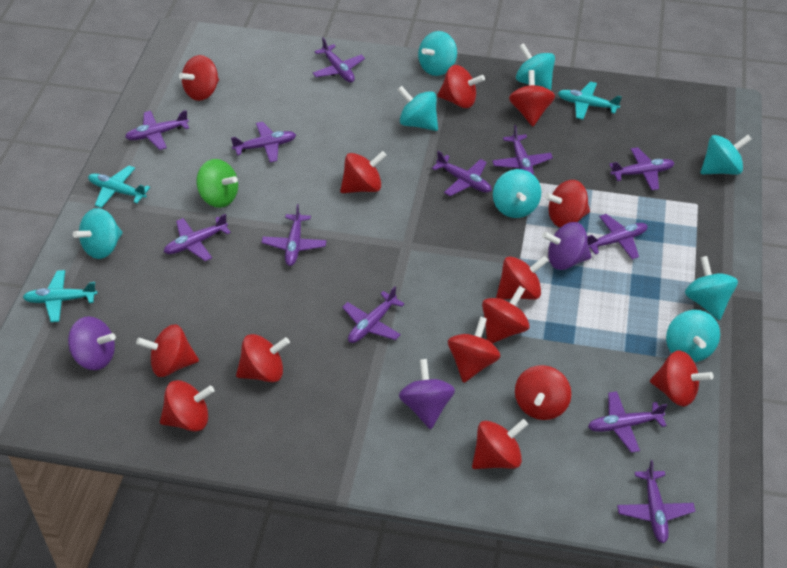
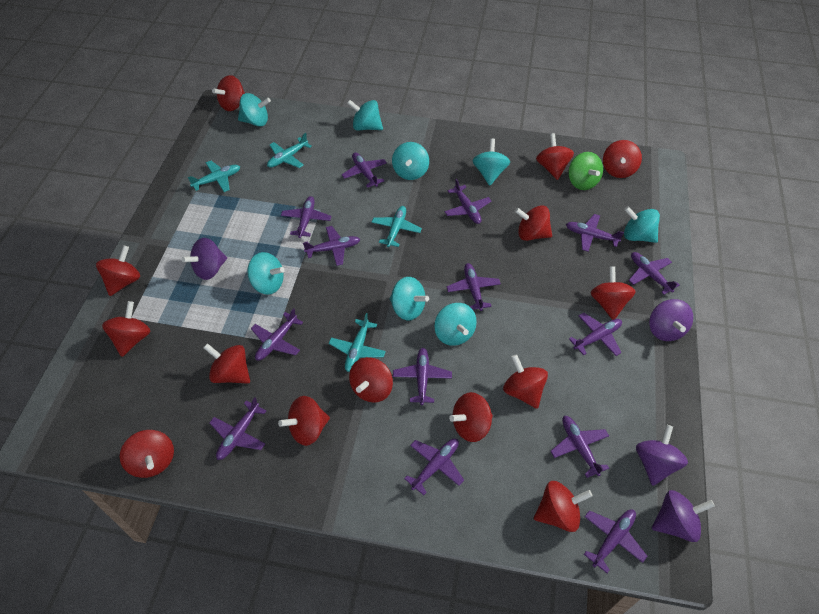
purple plane: 12 -> 14
purple spinning top: 3 -> 4
turquoise plane: 3 -> 4

